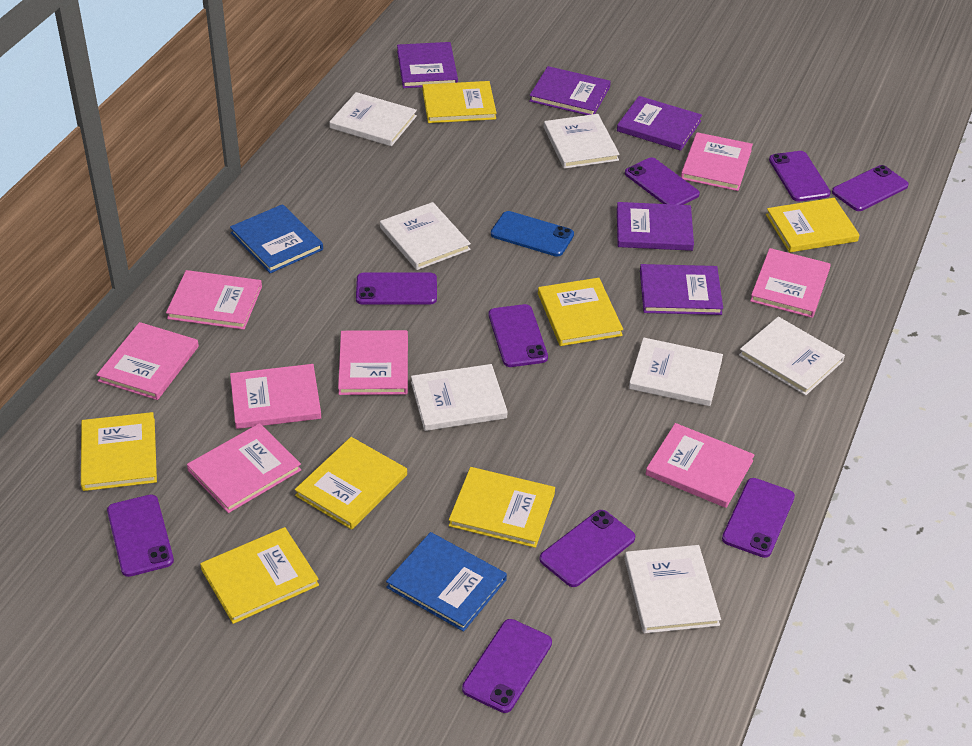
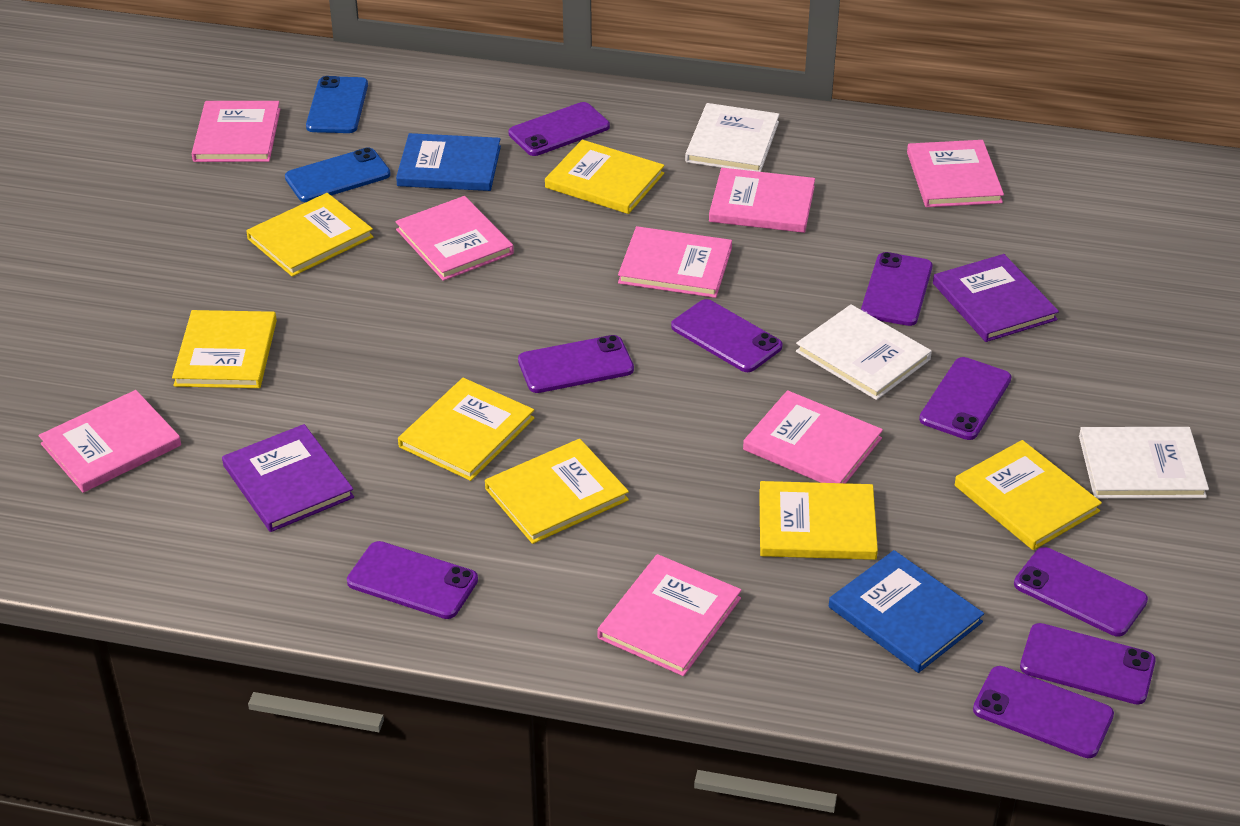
blue phone: 1 -> 2
purple book: 5 -> 2
white book: 7 -> 3

